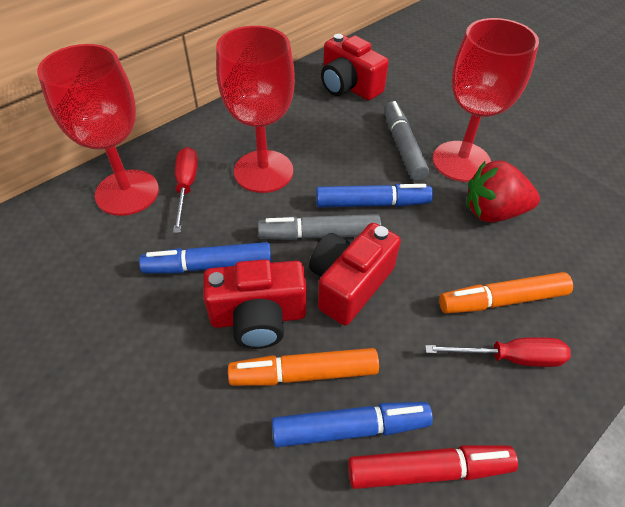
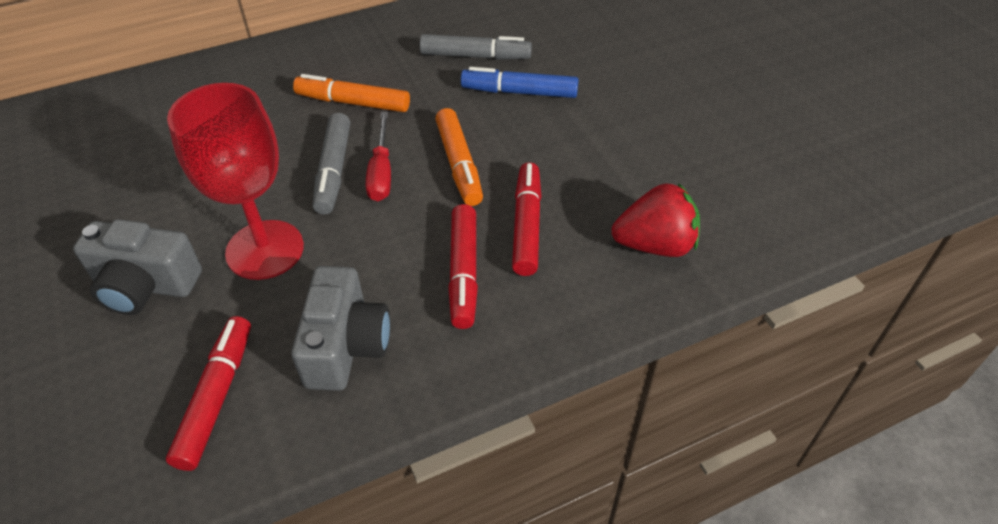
blue marker: 3 -> 1
grey camera: 0 -> 2
red camera: 3 -> 0
red goblet: 3 -> 1
red marker: 1 -> 3
red screwdriver: 2 -> 1

